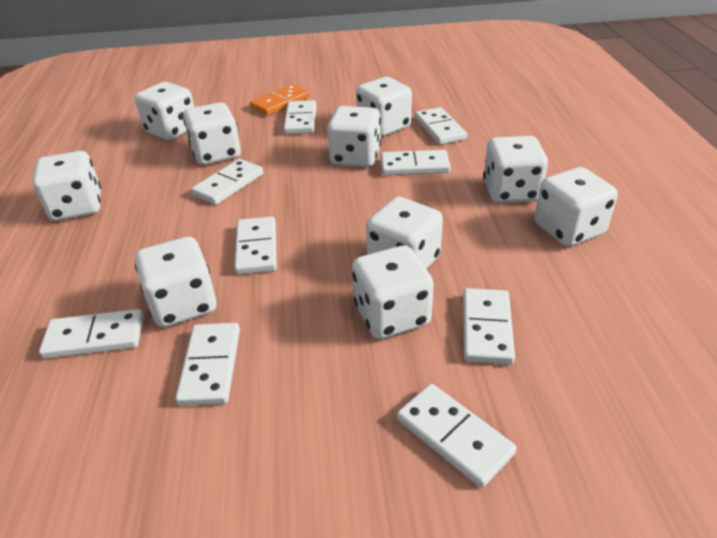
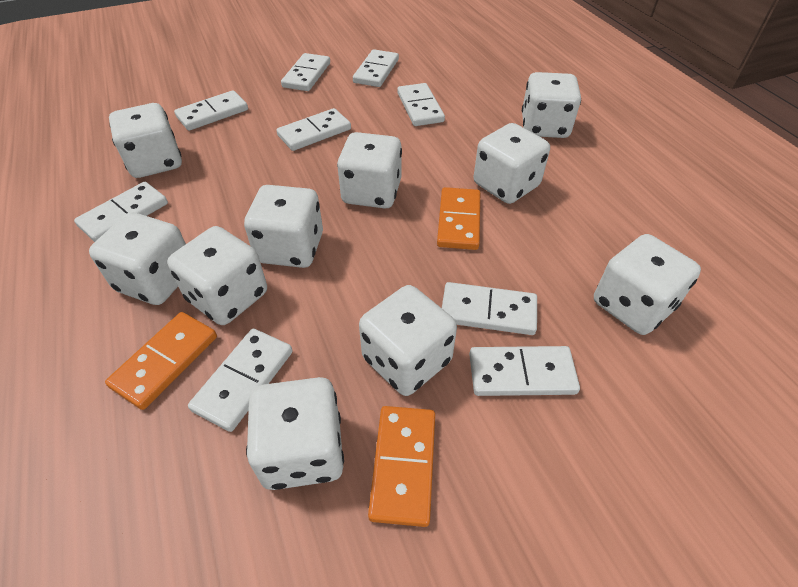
orange domino: 1 -> 3

